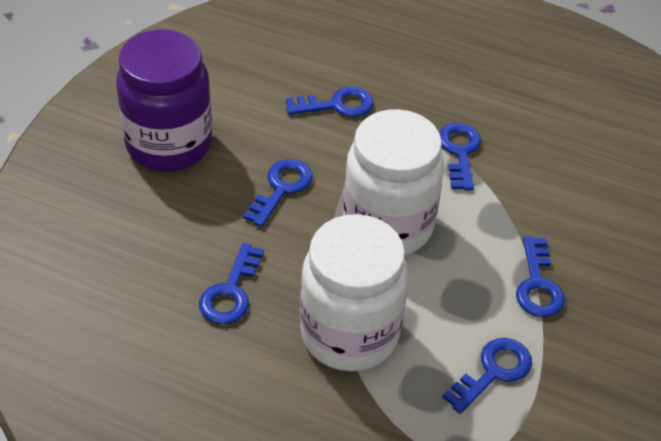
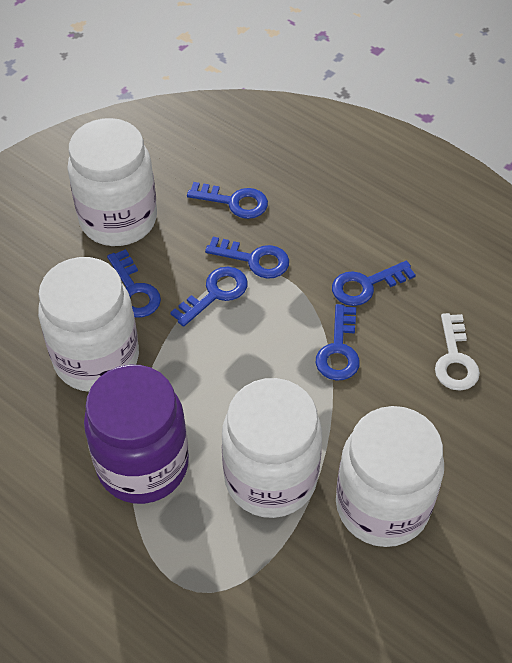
white jar: 2 -> 4
white key: 0 -> 1

